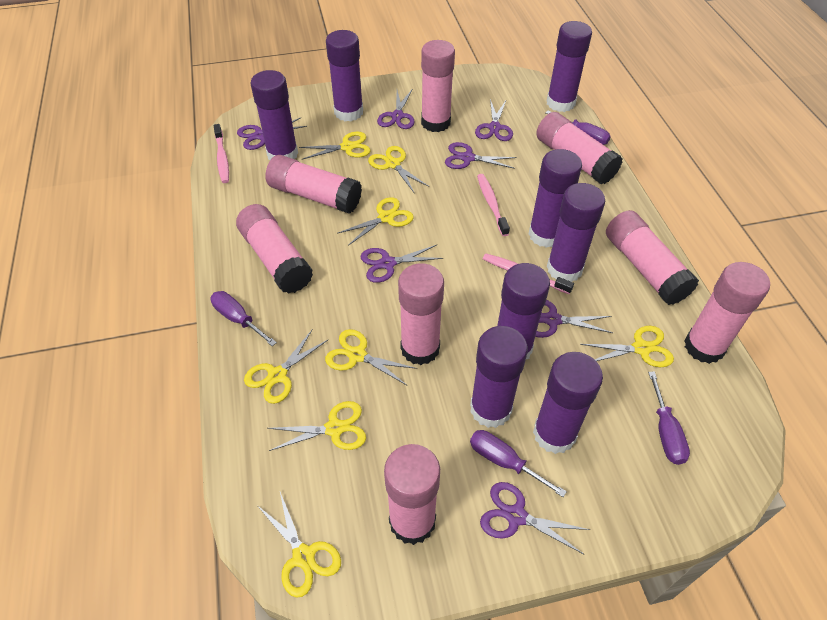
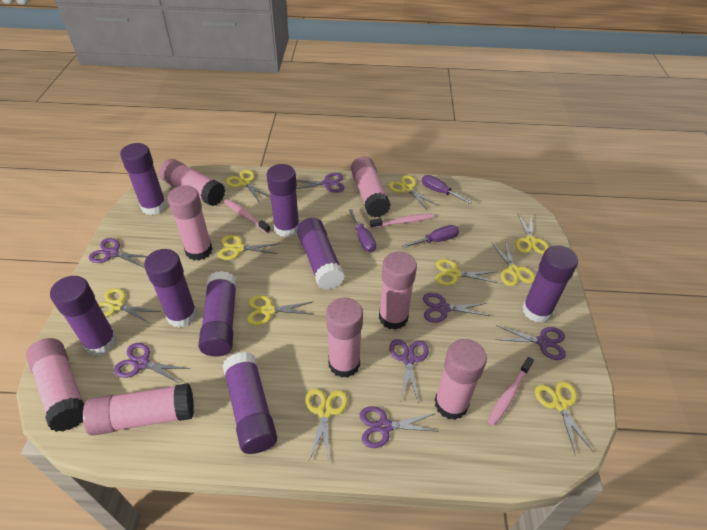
purple screwdriver: 4 -> 3
yellow scissors: 8 -> 10

